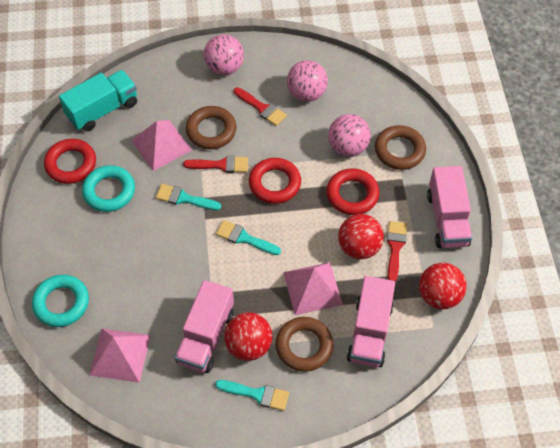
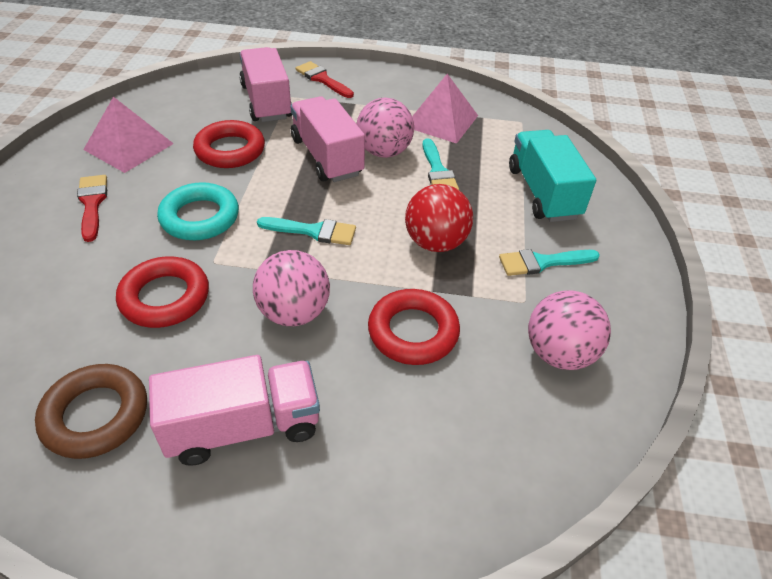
brown ring: 3 -> 1
pink pyramid: 3 -> 2
red ball: 3 -> 1
red brush: 3 -> 2
turquoise ring: 2 -> 1

